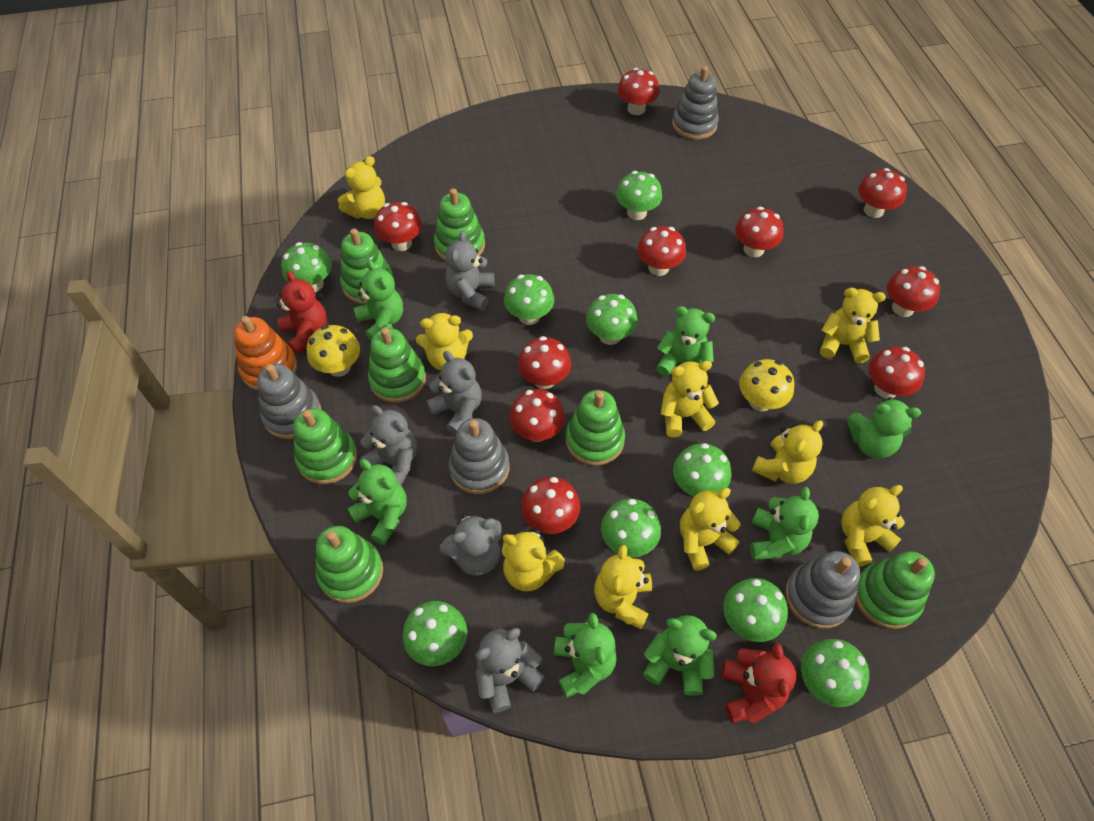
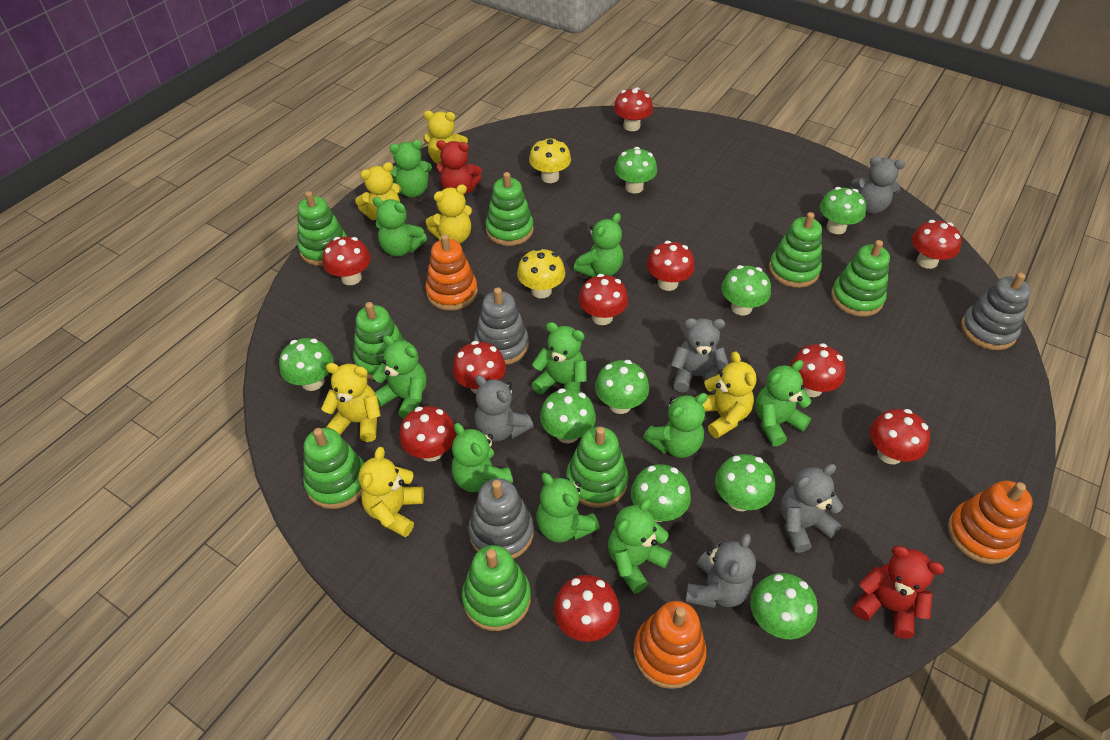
green stacking toy: 7 -> 8
green teddy bear: 7 -> 10
grey stacking toy: 4 -> 3
orange stacking toy: 1 -> 3
yellow teddy bear: 9 -> 6

